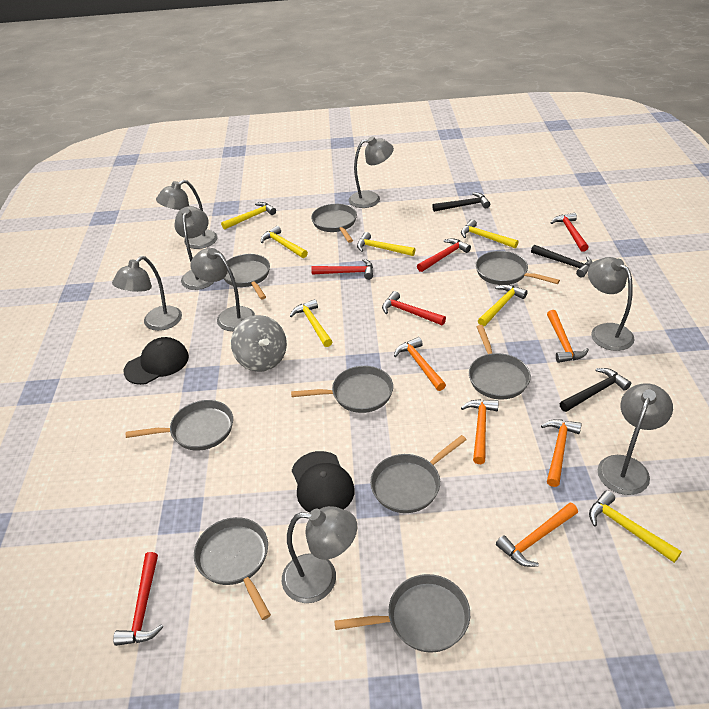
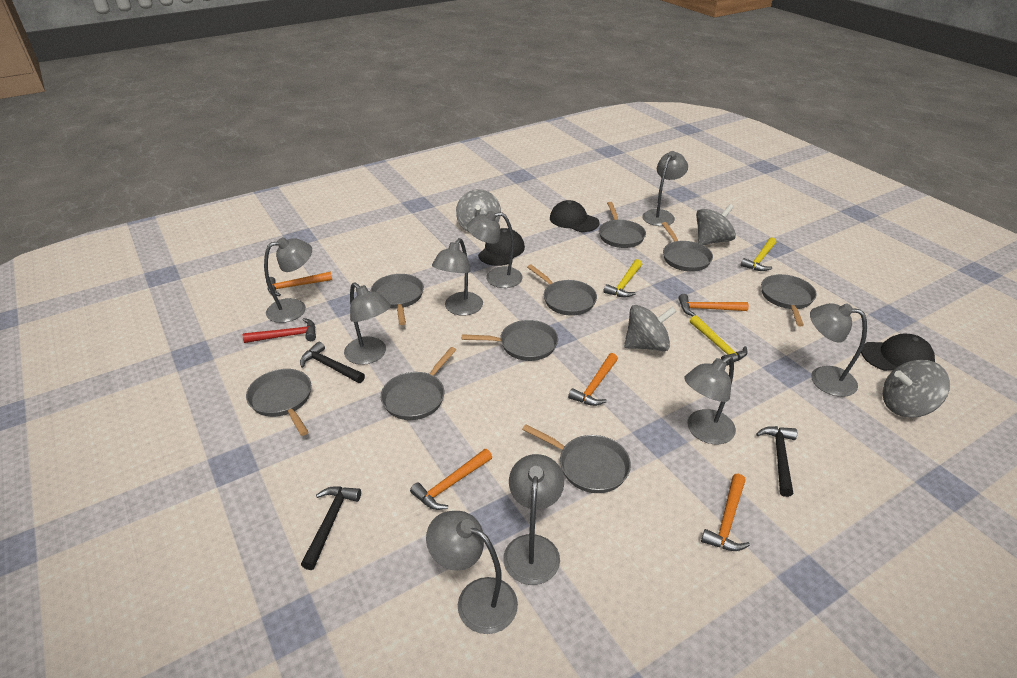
black cap: 2 -> 3
grey lamp: 8 -> 9
grey spinning top: 1 -> 4
red hammer: 5 -> 1
yellow hammer: 7 -> 3

